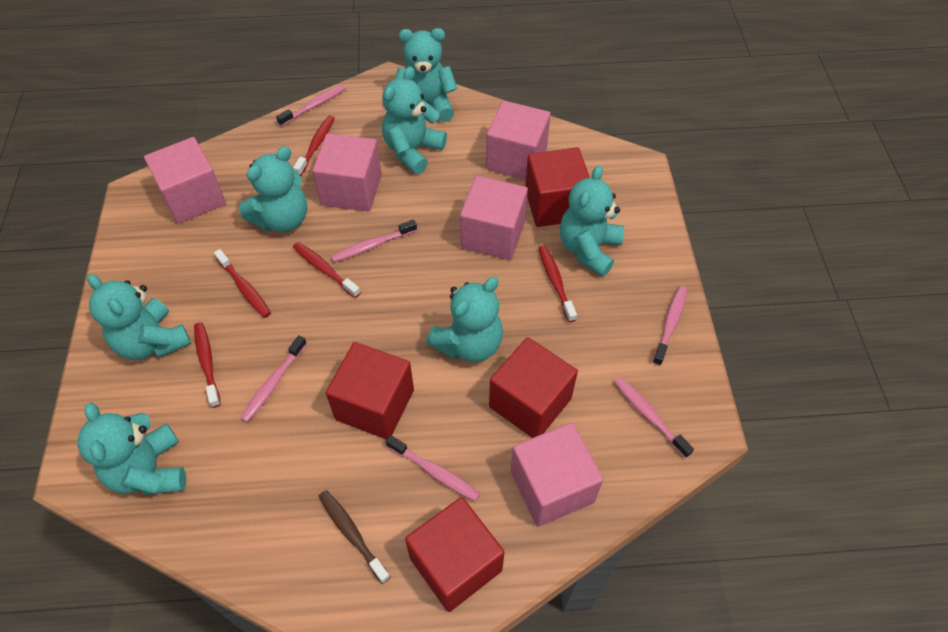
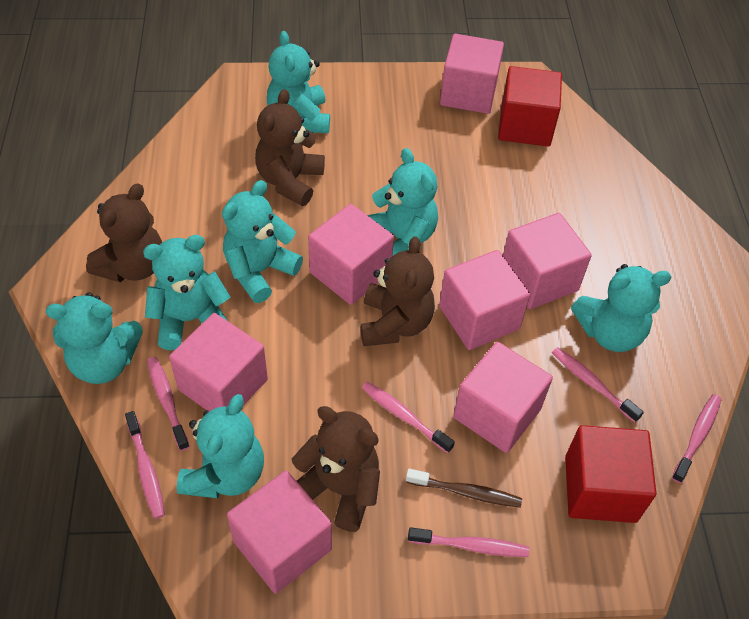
brown teddy bear: 0 -> 4
pink cube: 5 -> 7
red cube: 4 -> 2
red toothbrush: 5 -> 0

